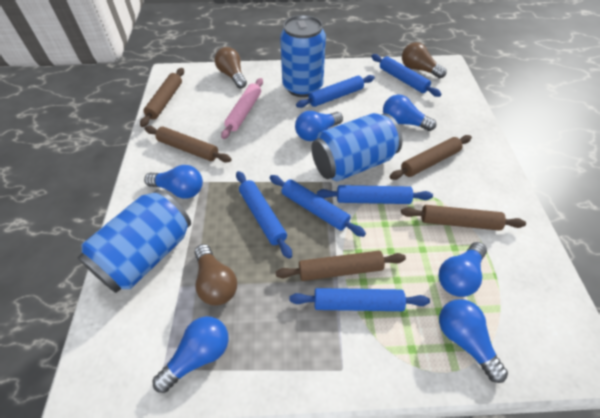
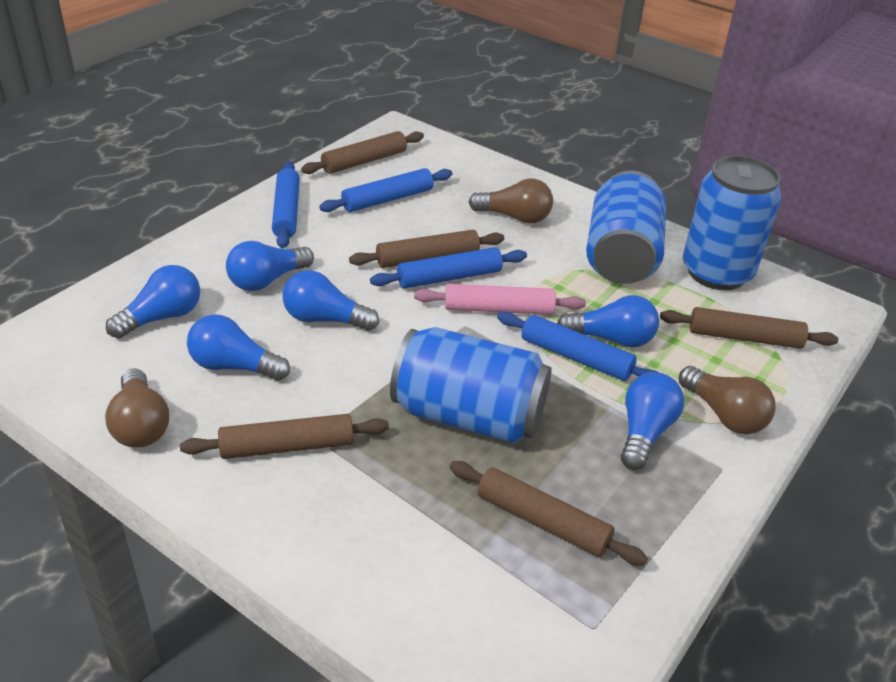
blue rolling pin: 6 -> 4

